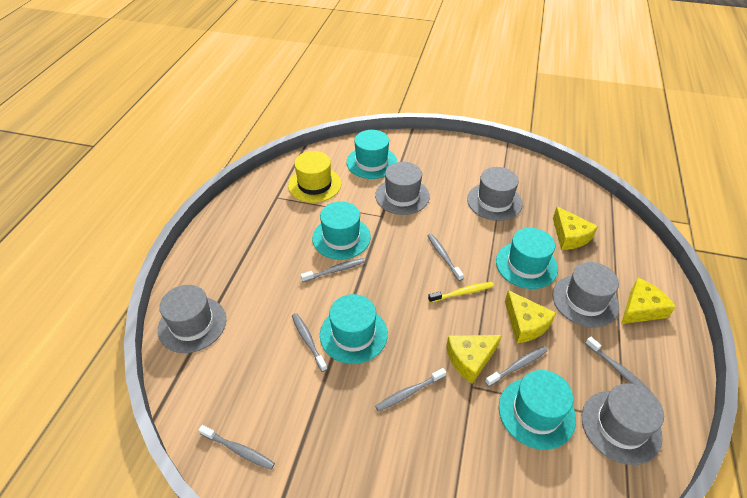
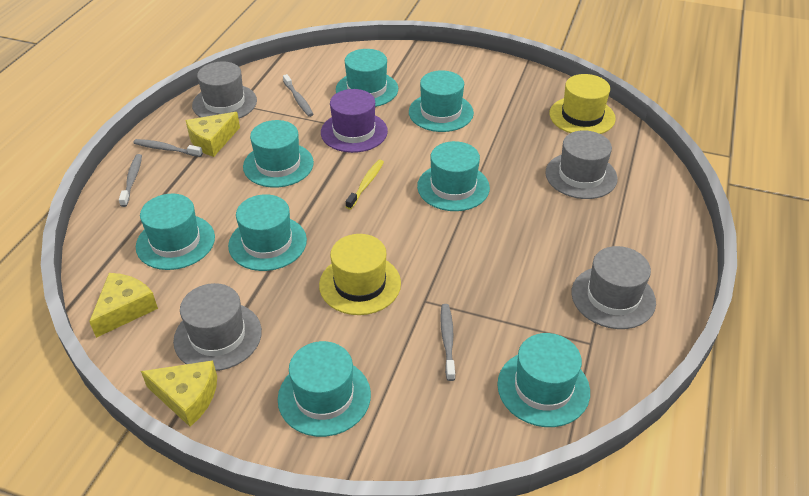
grey hat: 5 -> 4
grey toothbrush: 7 -> 4
purple hat: 0 -> 1
turquoise hat: 5 -> 8
yellow cheese: 4 -> 3
yellow hat: 1 -> 2

